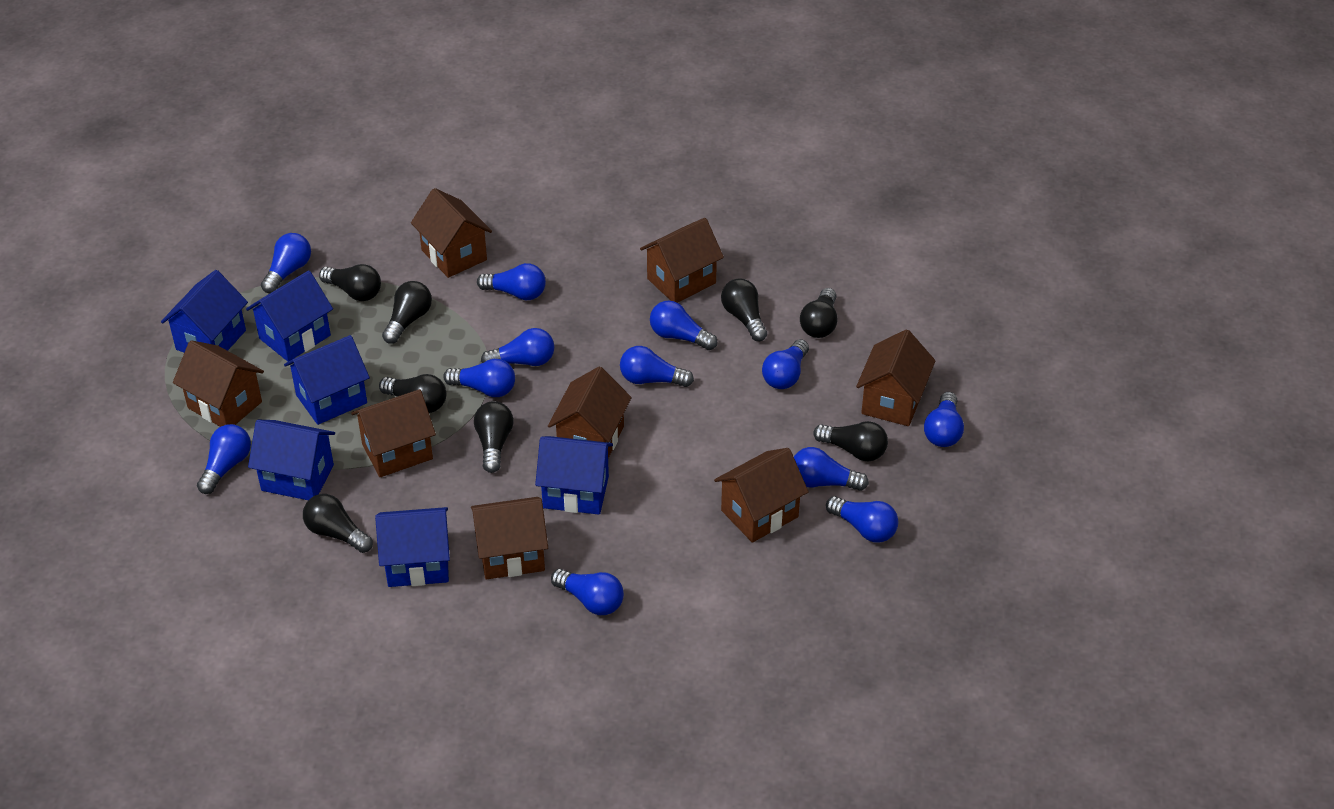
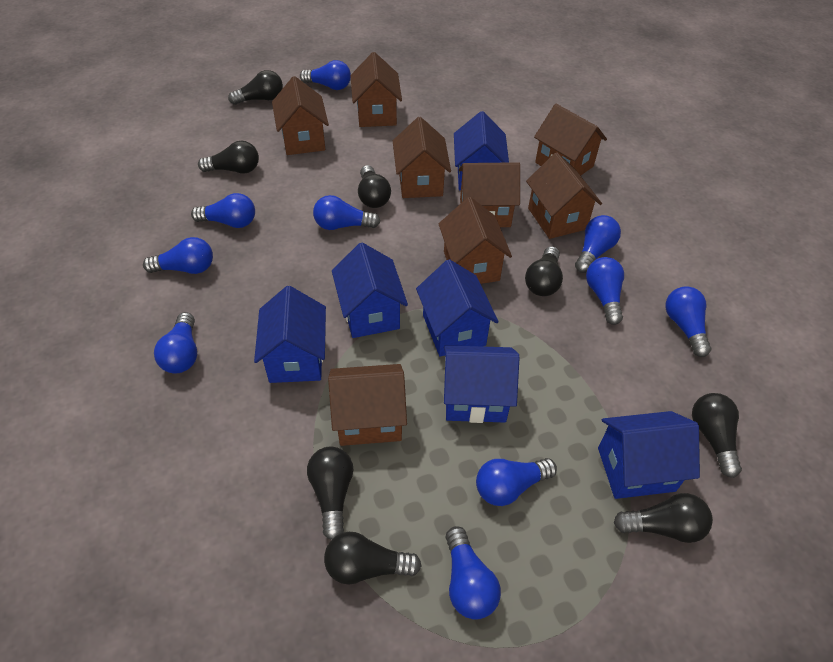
blue light bulb: 12 -> 10

